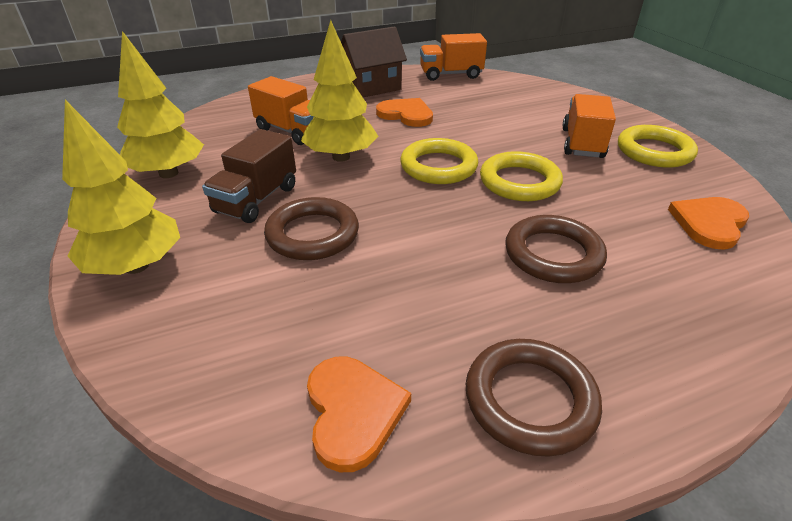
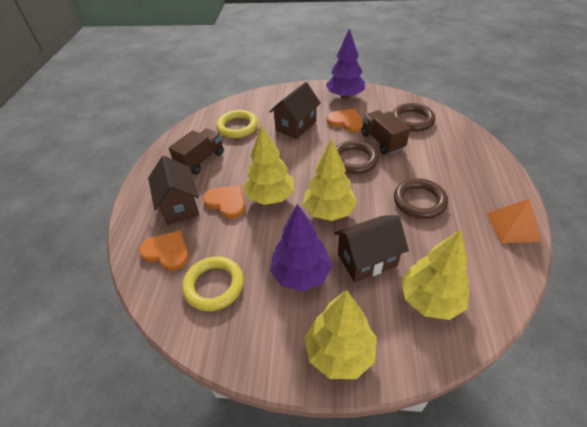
brown house: 1 -> 3
brown truck: 1 -> 2
orange pyramid: 0 -> 1
orange truck: 3 -> 0
purple tree: 0 -> 2
yellow ring: 3 -> 2
yellow tree: 3 -> 4

